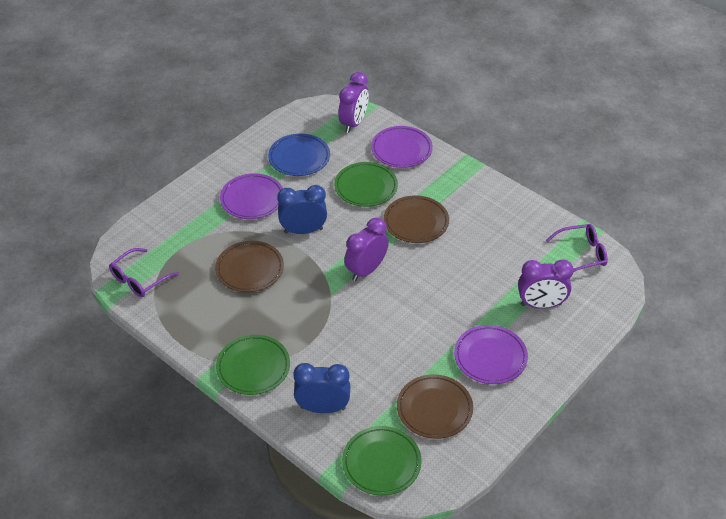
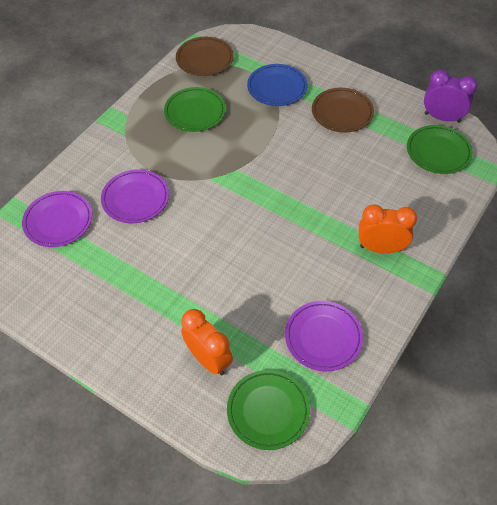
blue clock: 2 -> 0
brown plate: 3 -> 2
orange clock: 0 -> 2
purple clock: 3 -> 1
purple glasses: 2 -> 0

